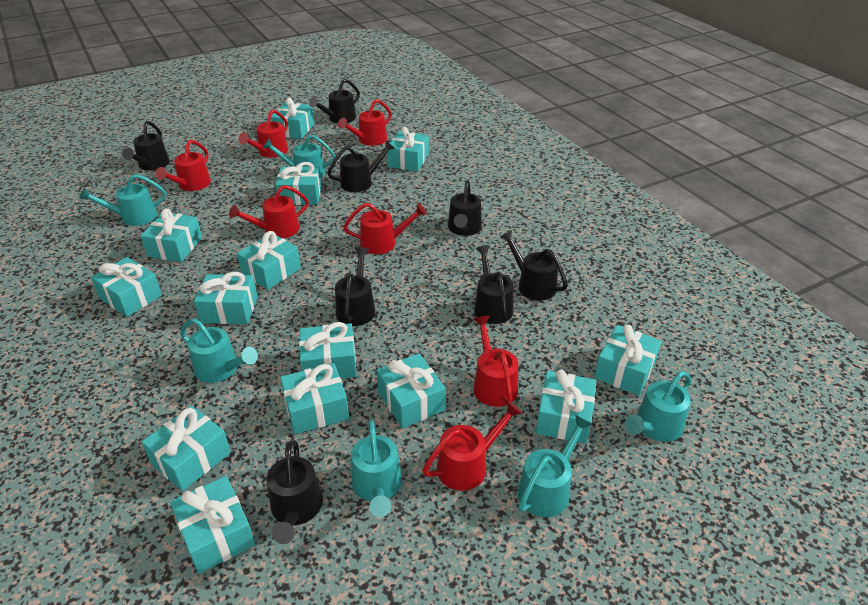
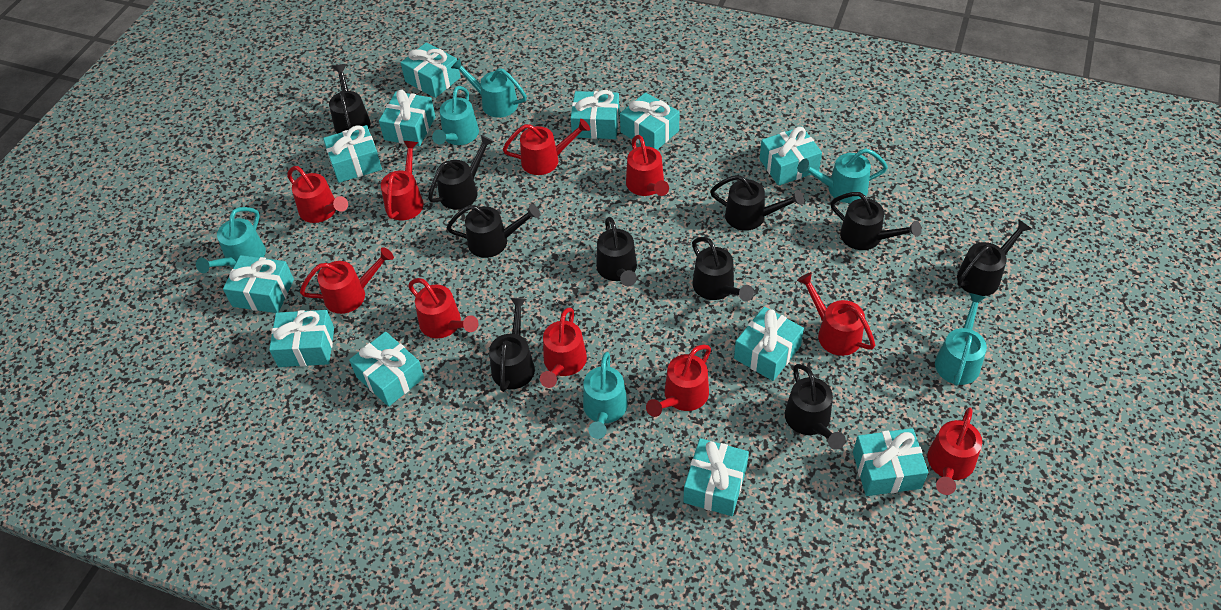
black watering can: 8 -> 10
red watering can: 7 -> 10
turquoise gift: 14 -> 12

